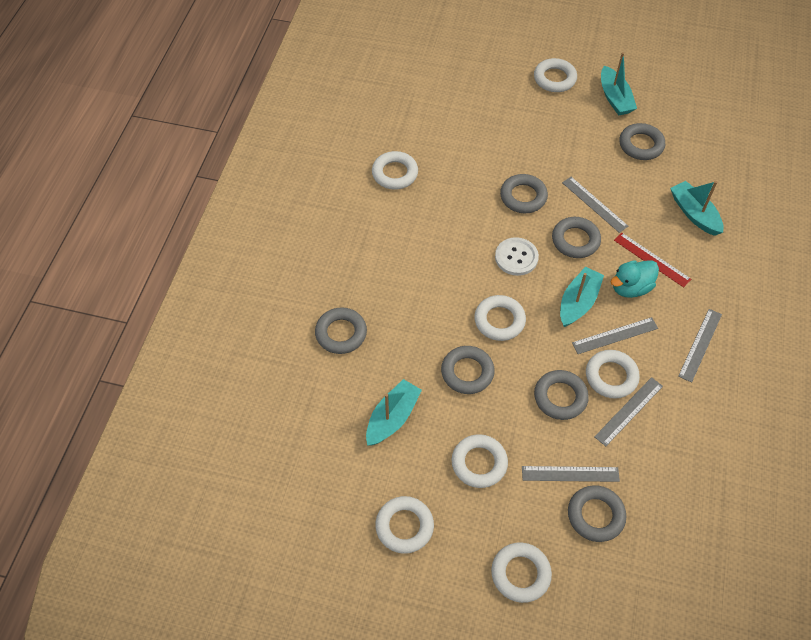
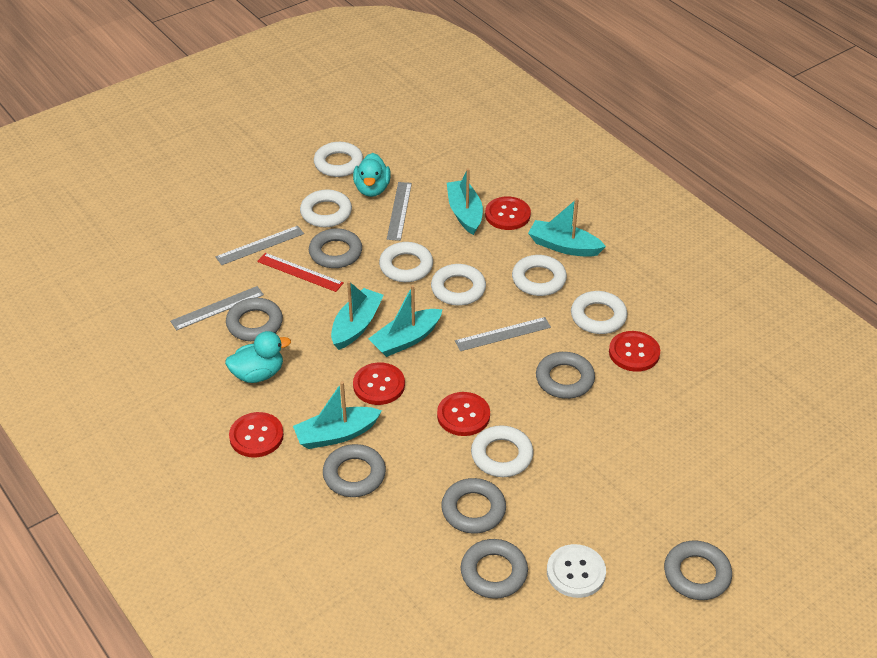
grey ruler: 5 -> 4
red button: 0 -> 5
turquoise boat: 4 -> 5
turquoise duck: 1 -> 2

